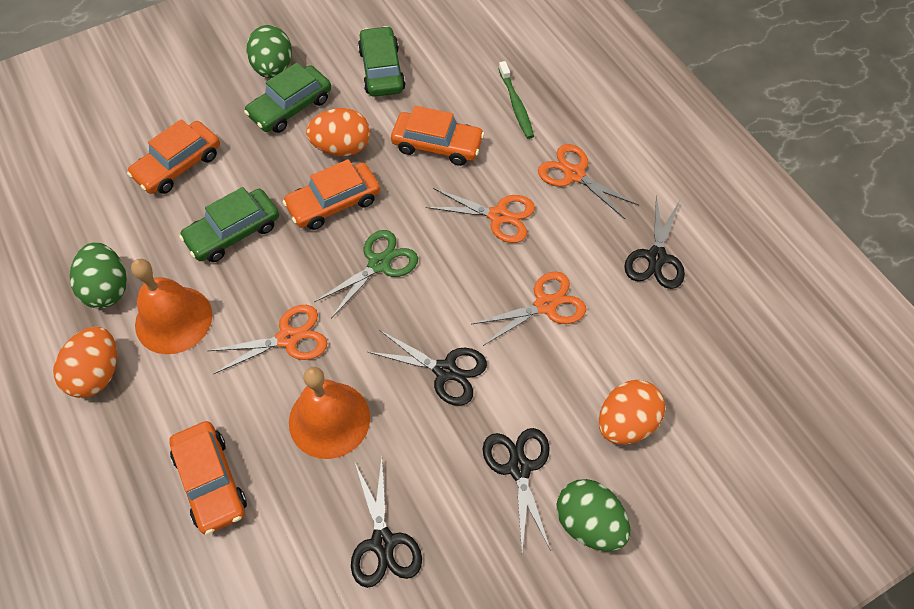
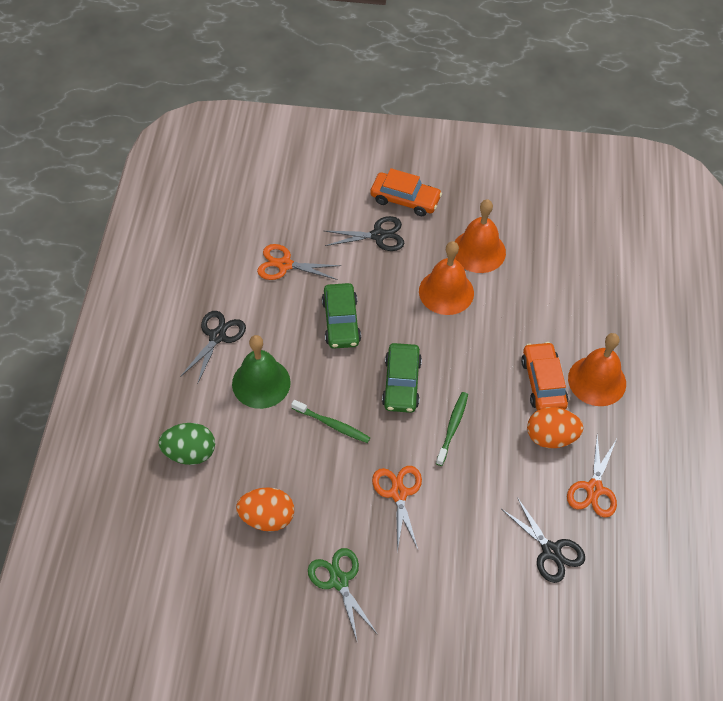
black scissors: 4 -> 3
green bell: 0 -> 1
green car: 3 -> 2
green egg: 3 -> 1
green toothbrush: 1 -> 2
orange bell: 2 -> 3
orange car: 4 -> 2
orange egg: 3 -> 2
orange scissors: 4 -> 3

